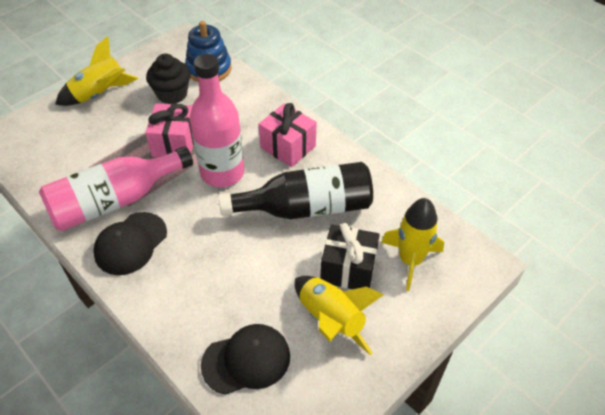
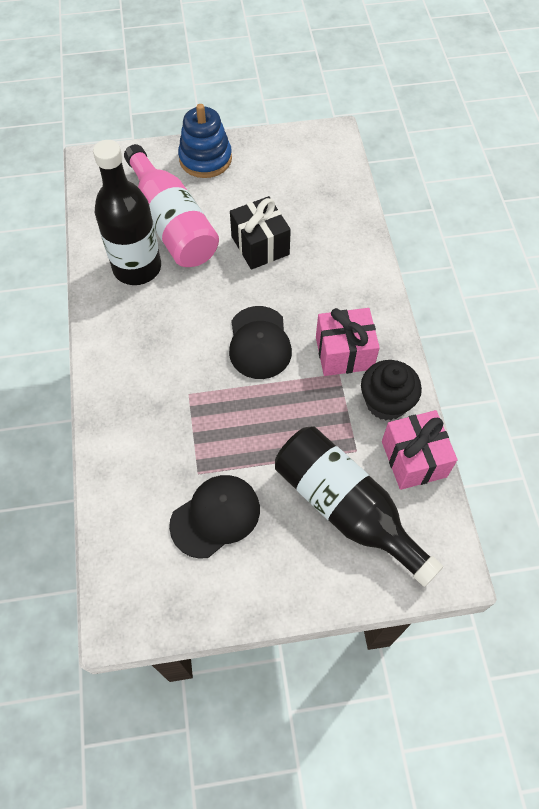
black bottle: 1 -> 2
pink bottle: 2 -> 1
yellow rocket: 3 -> 0

